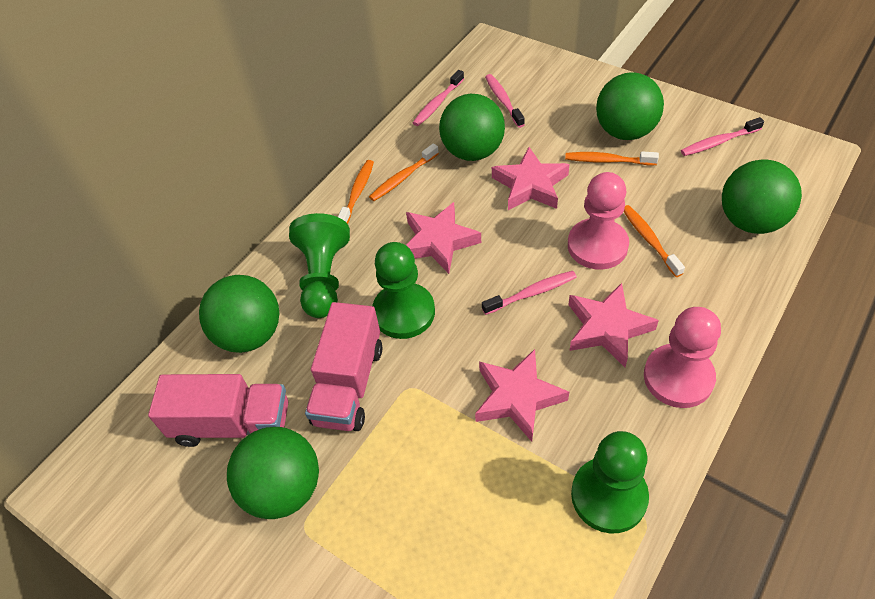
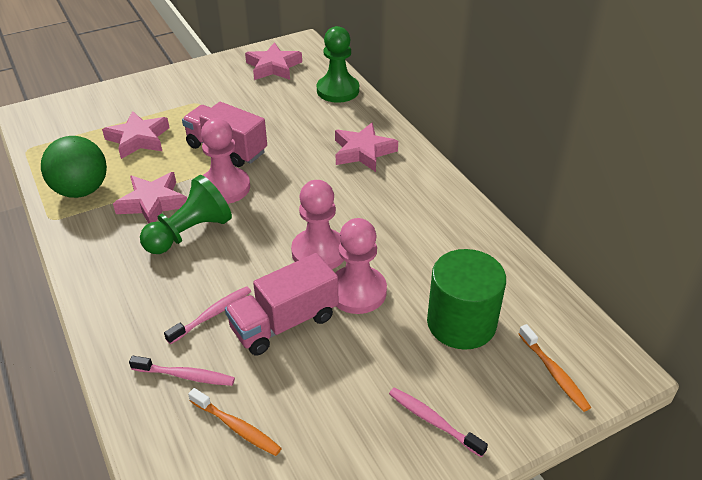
green ball: 5 -> 1
green cylinder: 0 -> 1
green pawn: 3 -> 2
orange toothbrush: 4 -> 2
pink pawn: 2 -> 3
pink toothbrush: 4 -> 3

